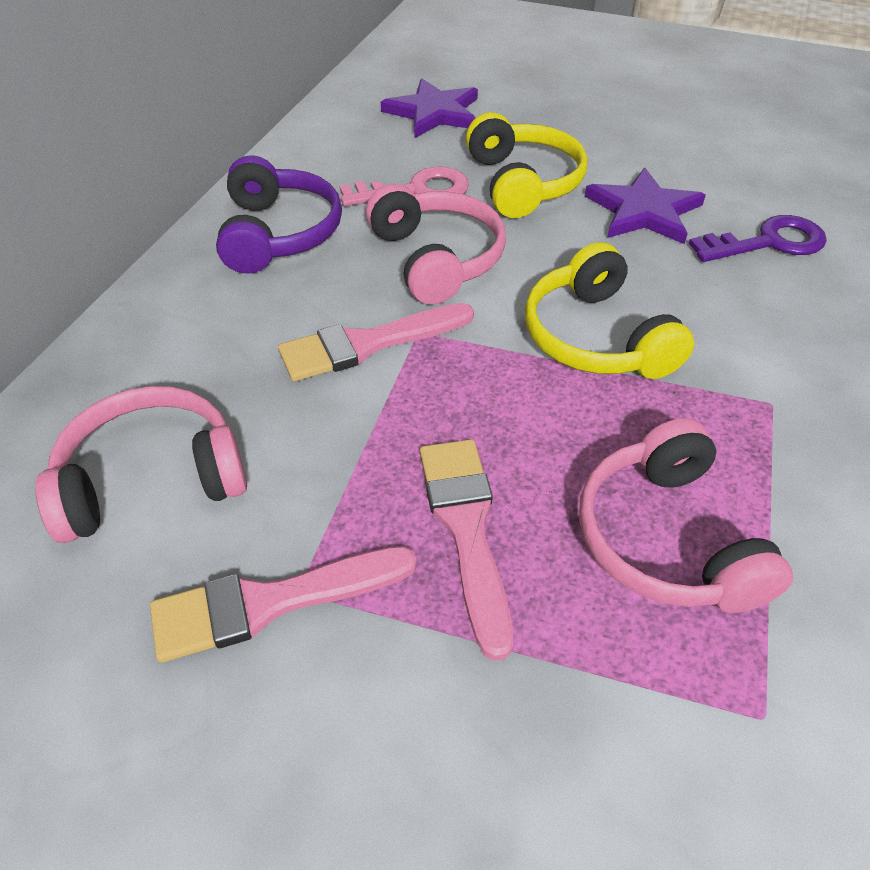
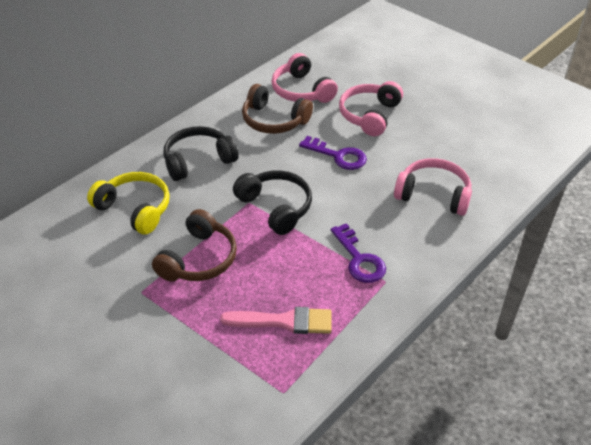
black headphones: 0 -> 2
brown headphones: 0 -> 2
pink brush: 3 -> 1
pink key: 1 -> 0
purple headphones: 1 -> 0
purple key: 1 -> 2
purple star: 2 -> 0
yellow headphones: 2 -> 1

